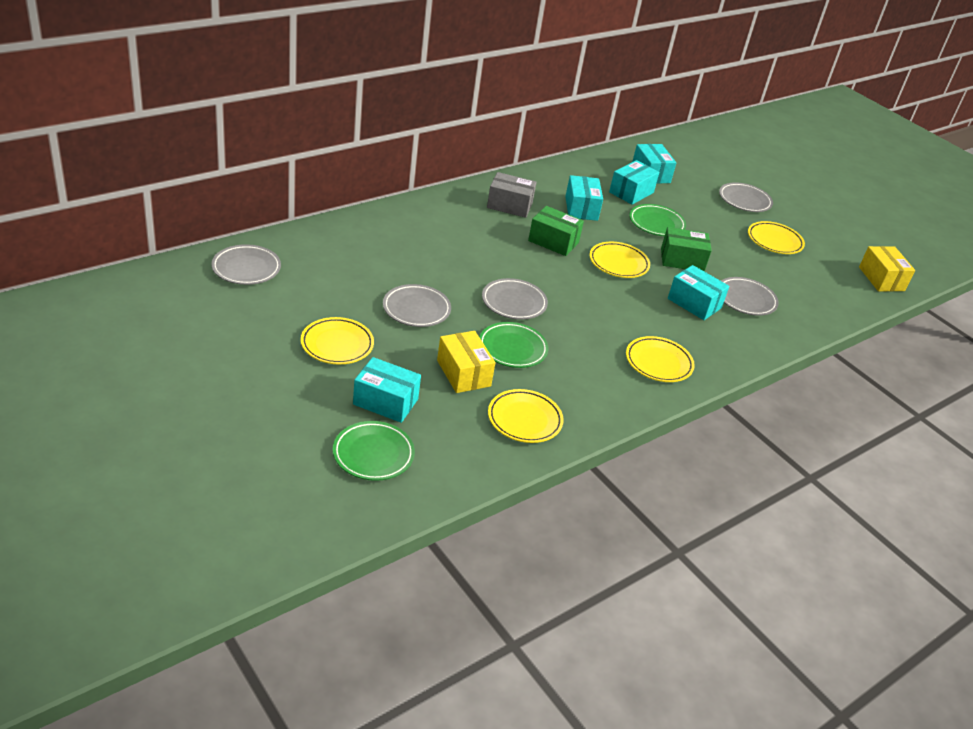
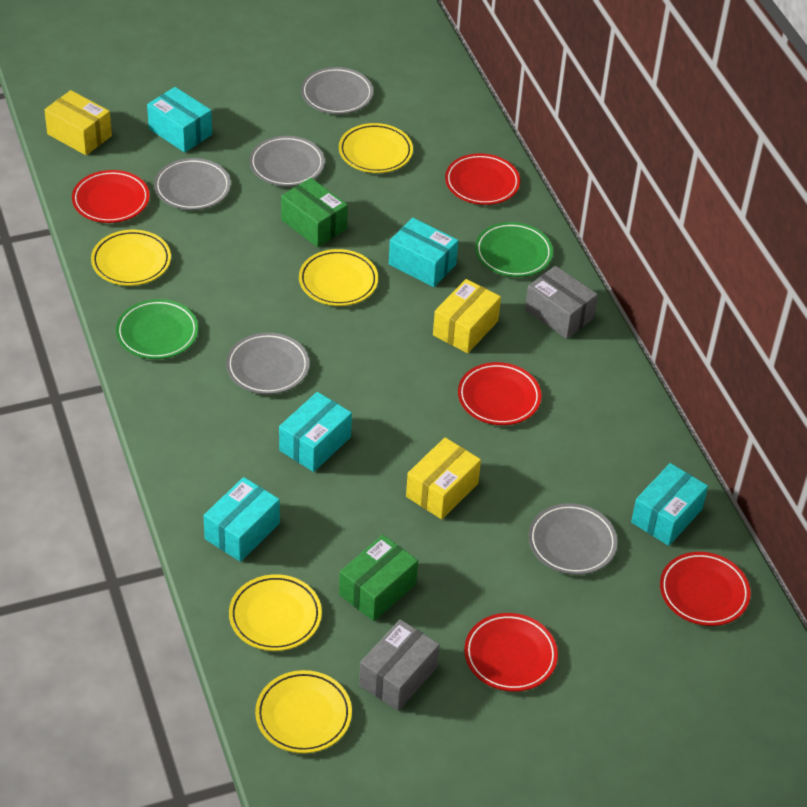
green plate: 3 -> 2
grey box: 1 -> 2
red plate: 0 -> 5
yellow box: 2 -> 3

